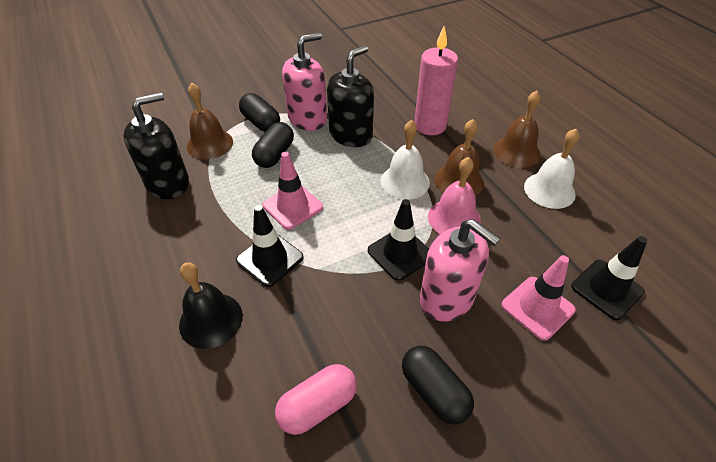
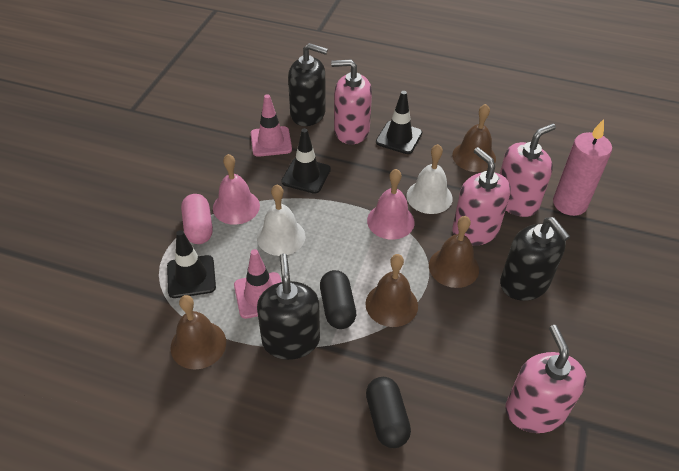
black bell: 1 -> 0
black capsule: 3 -> 2
black soap dispenser: 2 -> 3
brown bell: 3 -> 4
pink bell: 1 -> 2
pink soap dispenser: 2 -> 4

